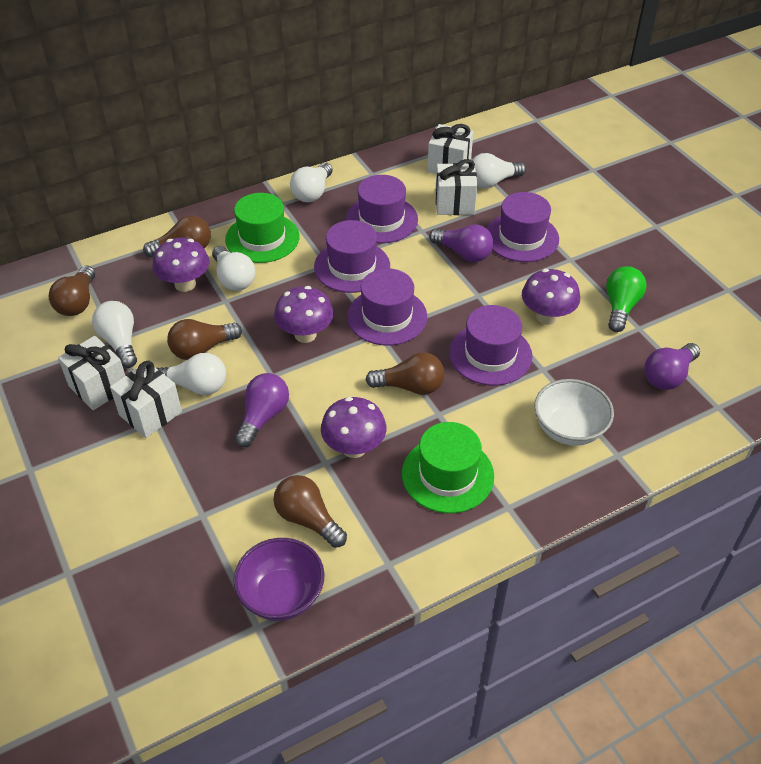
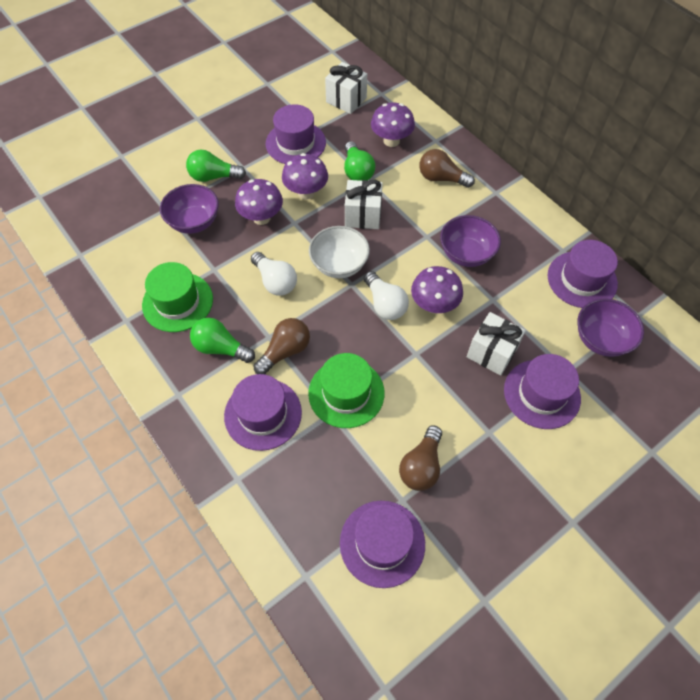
brown light bulb: 5 -> 3
green light bulb: 1 -> 3
purple bowl: 1 -> 3
purple light bulb: 3 -> 0
white gift: 4 -> 3
white light bulb: 5 -> 2

